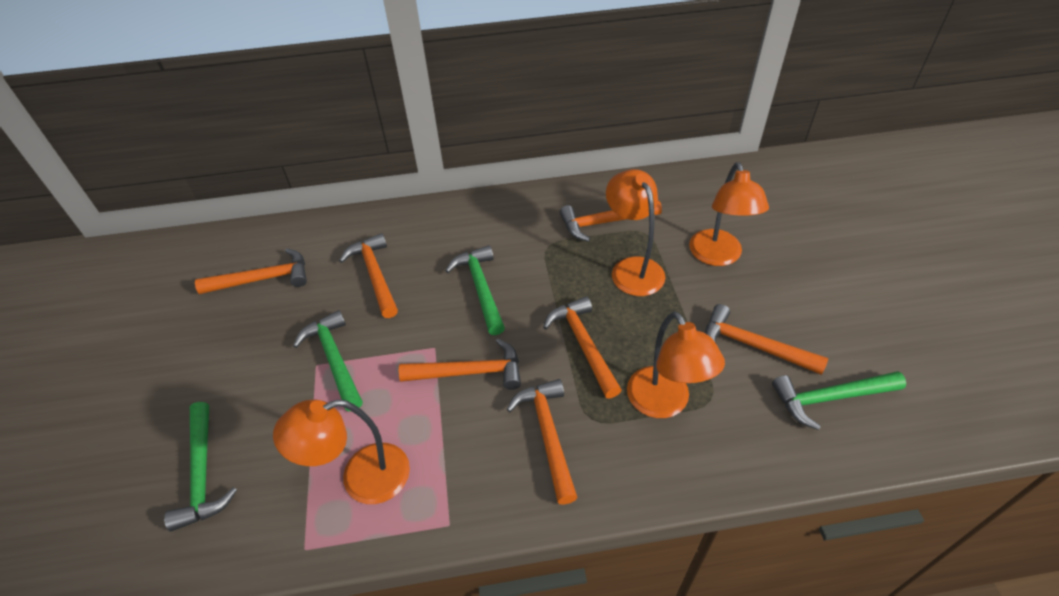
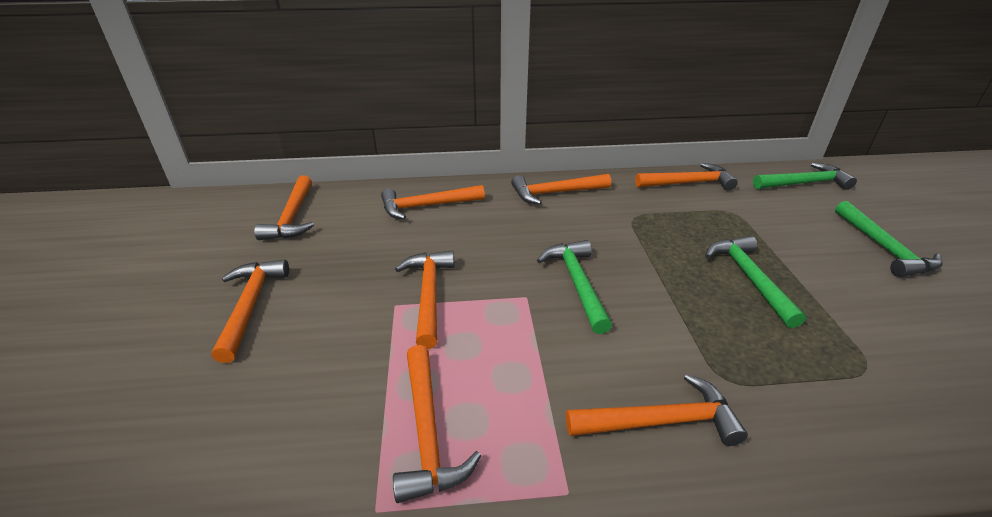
orange hammer: 7 -> 8
orange lamp: 4 -> 0

